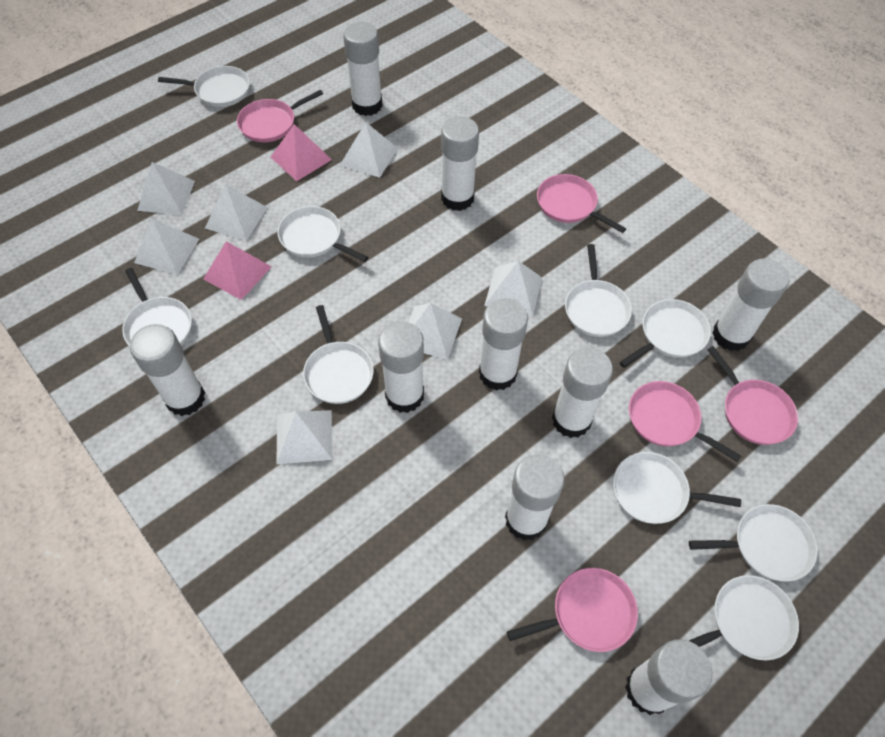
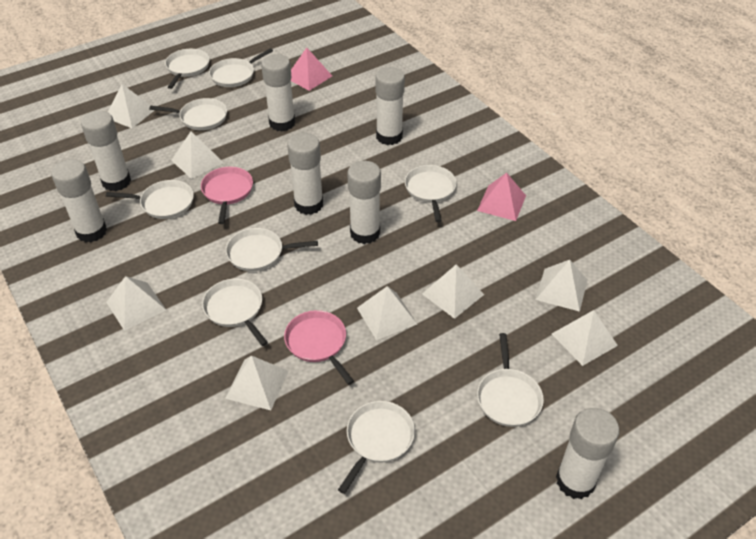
pink pan: 5 -> 2
white glue stick: 9 -> 7
white pyramid: 7 -> 8

